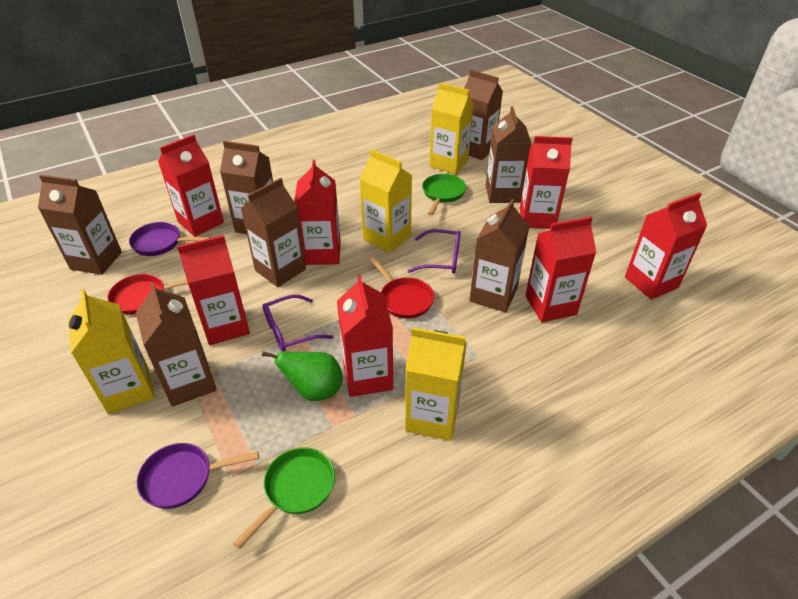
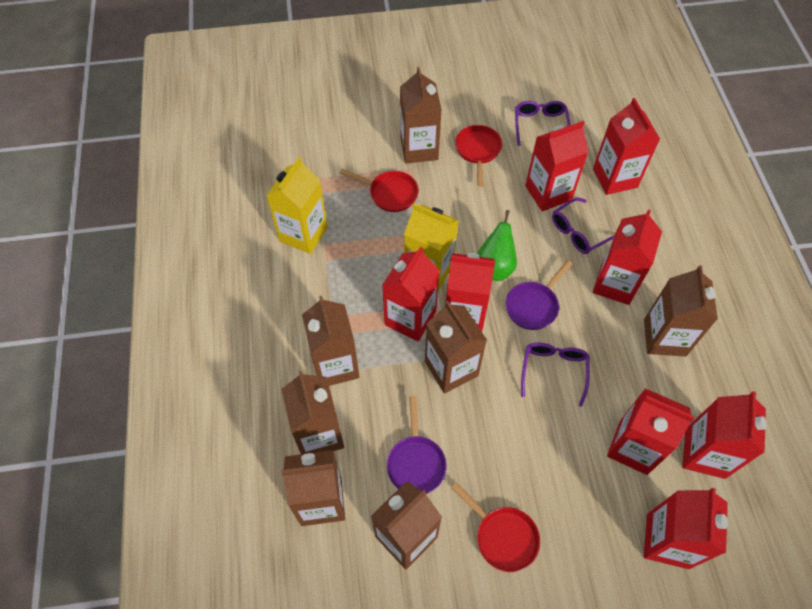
green pan: 2 -> 0
purple glasses: 2 -> 3
red carton: 7 -> 8
red pan: 2 -> 3
yellow carton: 4 -> 2

